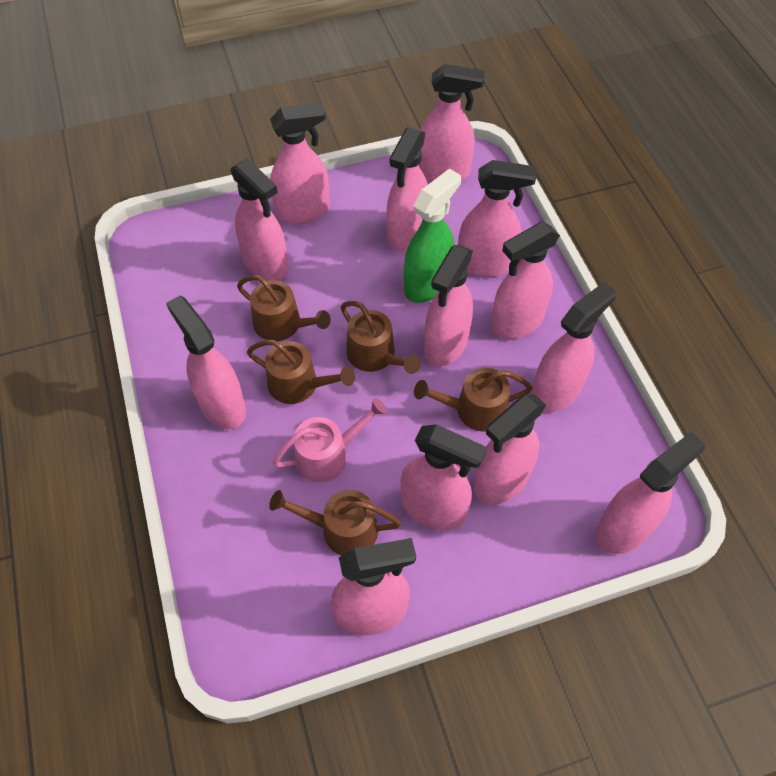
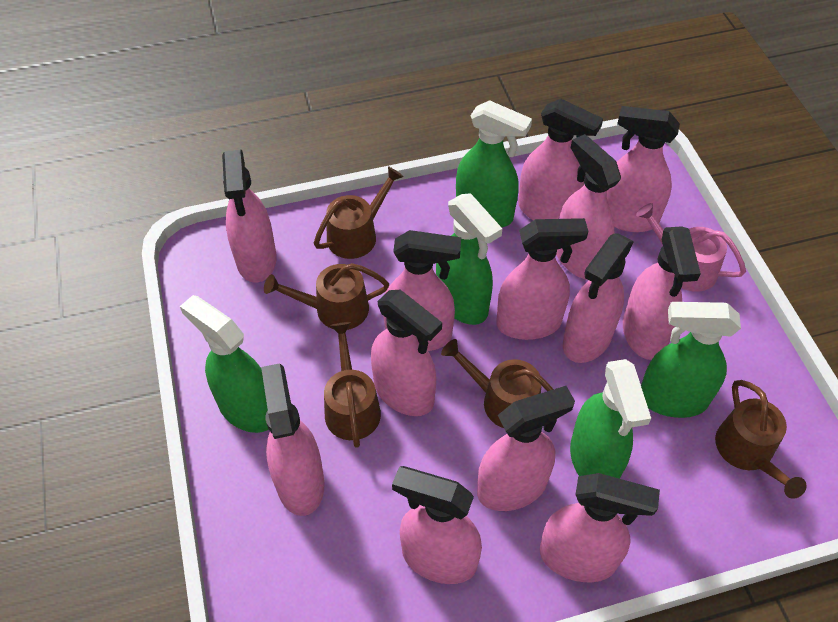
green spray bottle: 1 -> 5

